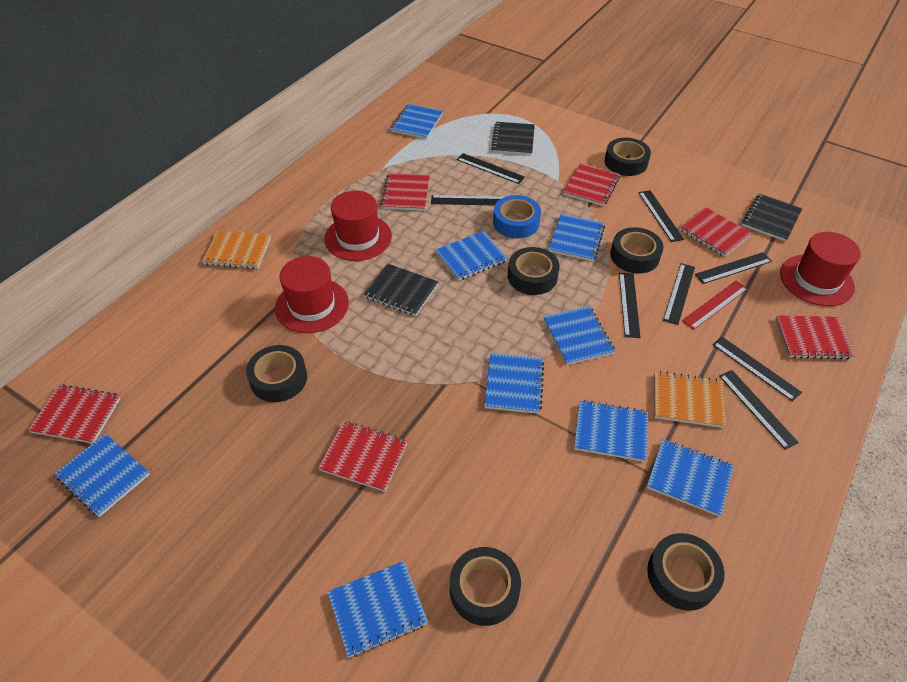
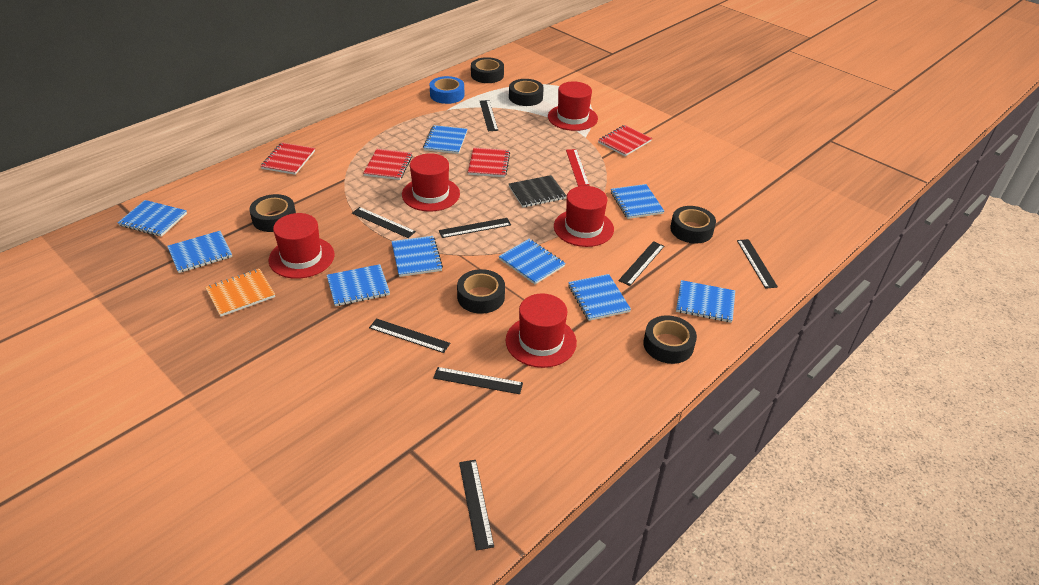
black notebook: 3 -> 1
orange notebook: 2 -> 1
red hat: 3 -> 5
red notebook: 6 -> 4

